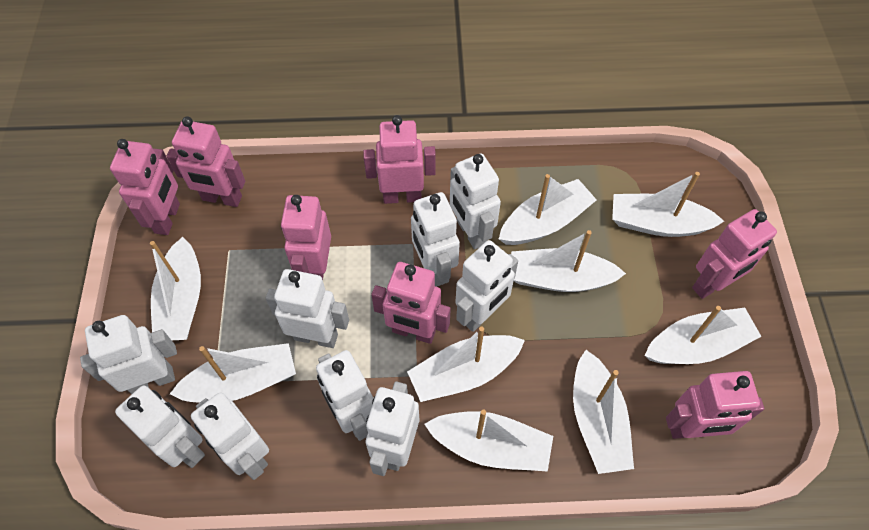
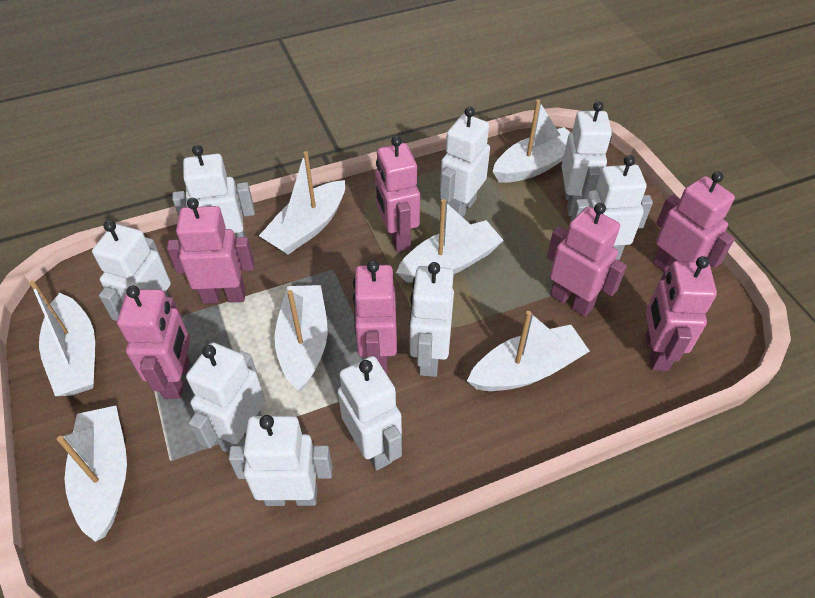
white boat: 9 -> 7

